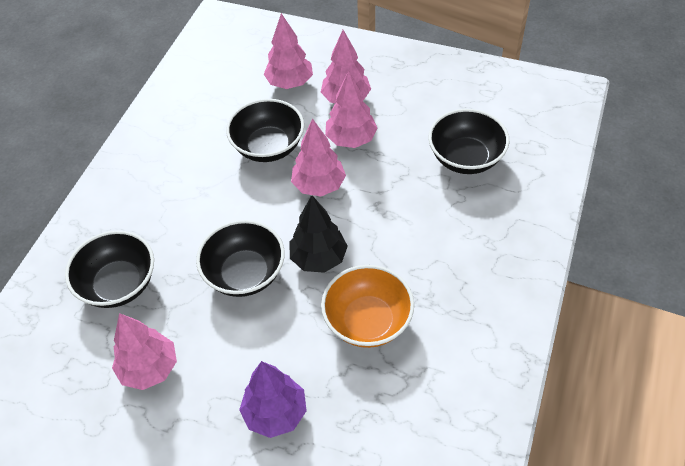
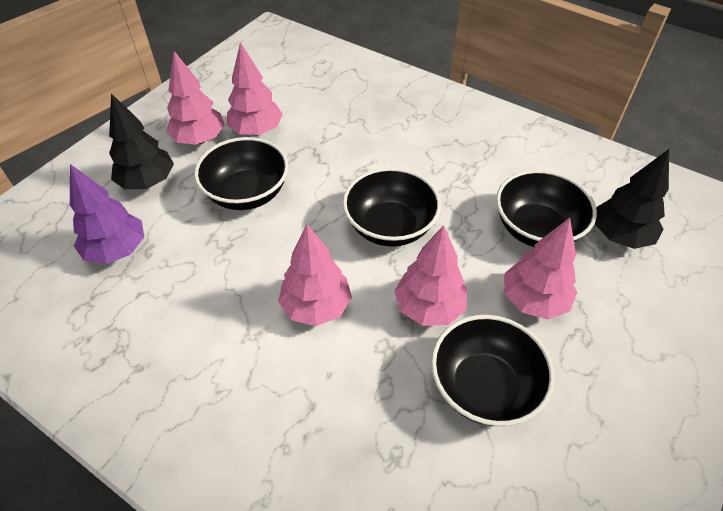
black tree: 1 -> 2
orange bowl: 1 -> 0

